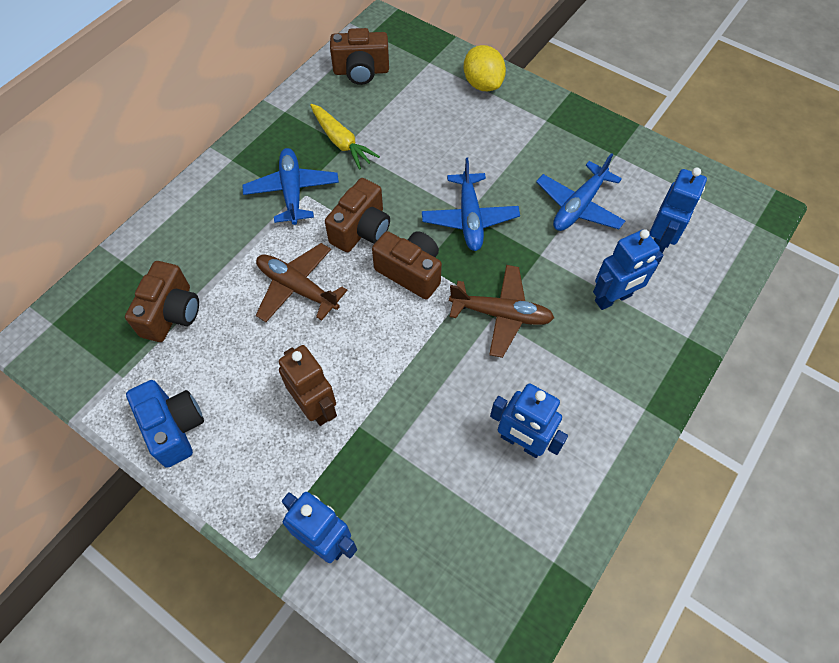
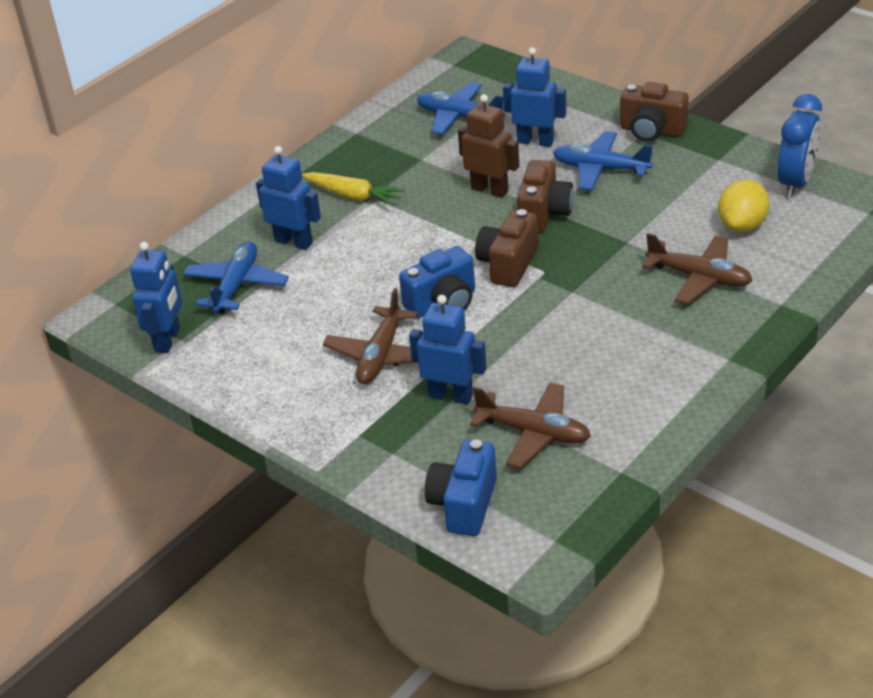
blue camera: 1 -> 2
blue clock: 0 -> 1
brown camera: 4 -> 3
brown plane: 2 -> 3

